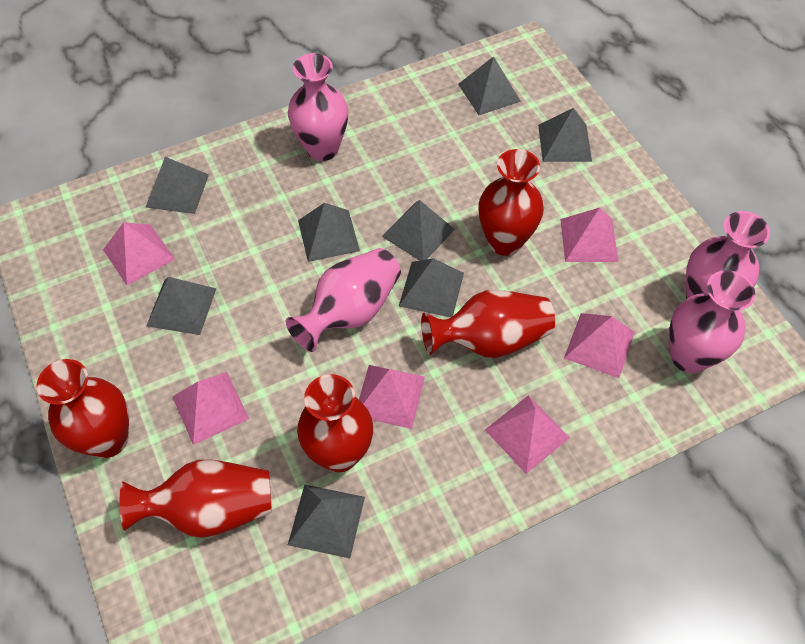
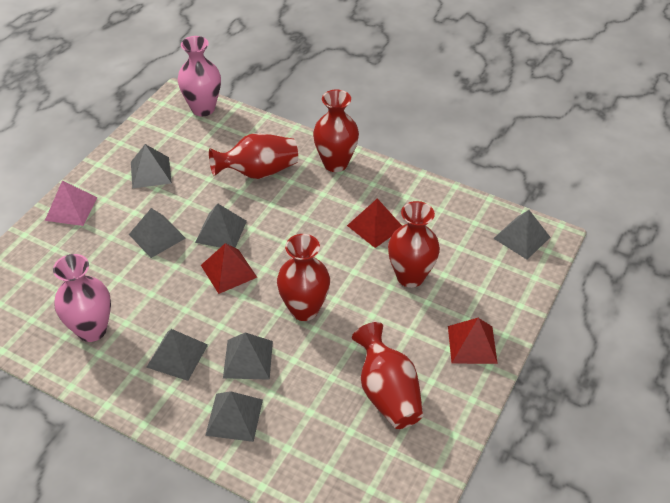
grey pyramid: 8 -> 7
pink pyramid: 6 -> 1
pink vase: 4 -> 2
red pyramid: 0 -> 3

